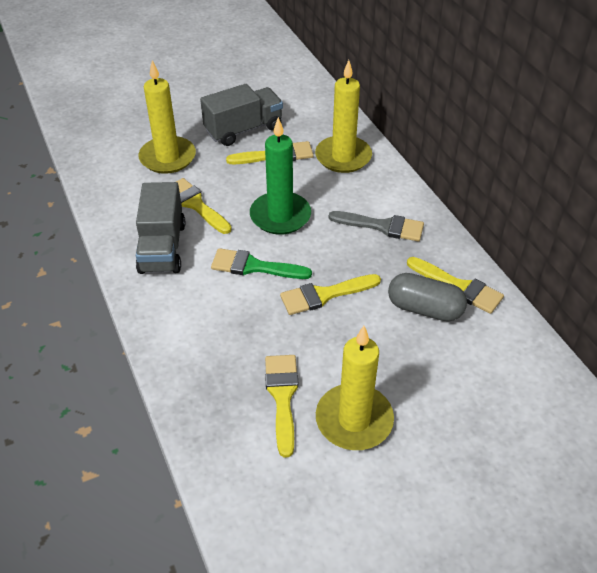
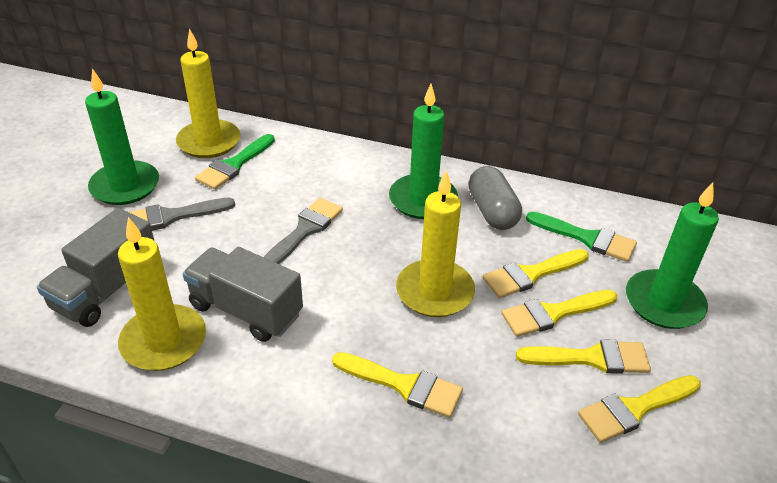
green brush: 1 -> 2
green candle: 1 -> 3
grey brush: 1 -> 2

